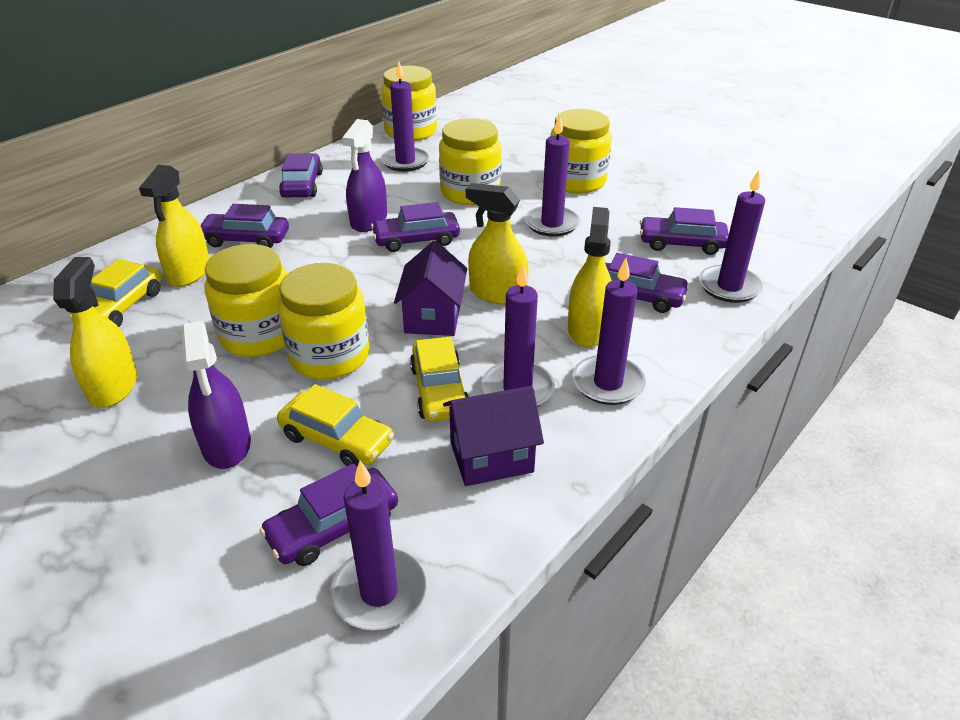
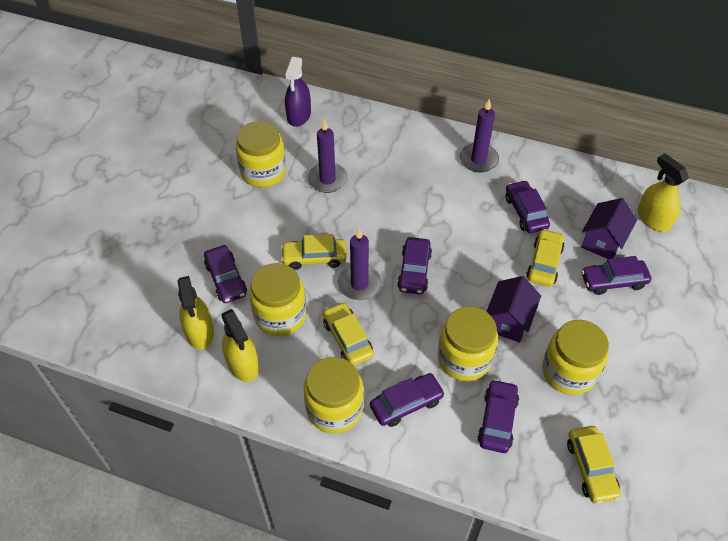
purple candle: 6 -> 3
purple spray bottle: 2 -> 1
yellow car: 3 -> 4
yellow spray bottle: 4 -> 3

